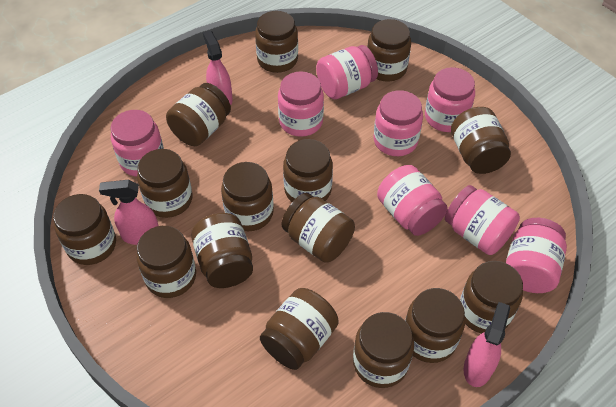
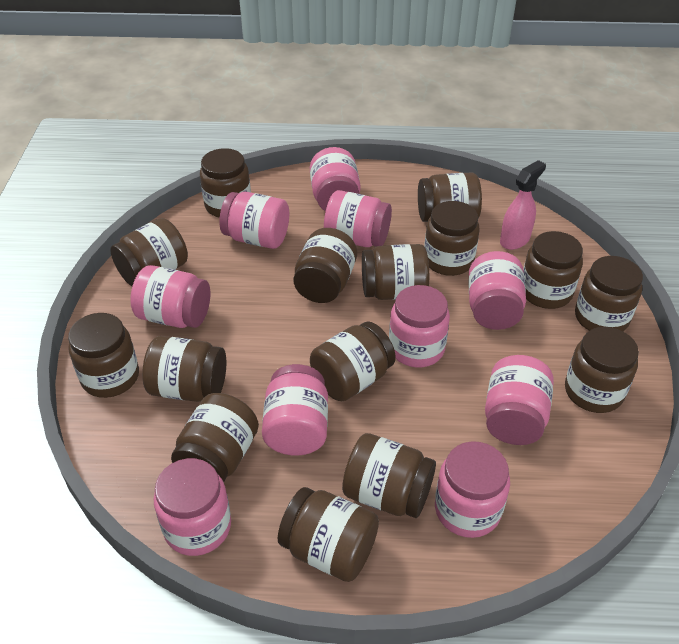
pink jar: 8 -> 10
pink spray bottle: 3 -> 1

